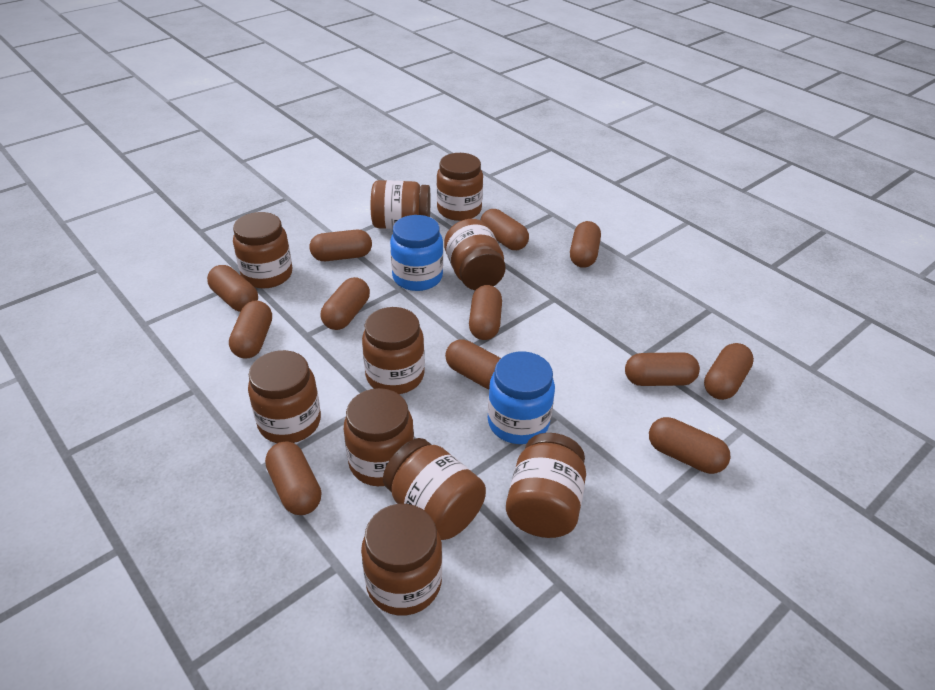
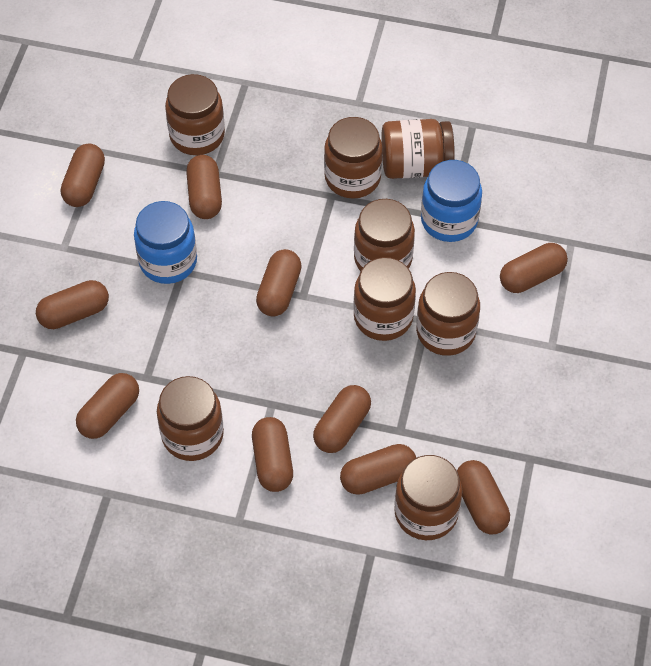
brown capsule: 12 -> 10
brown jar: 10 -> 8

